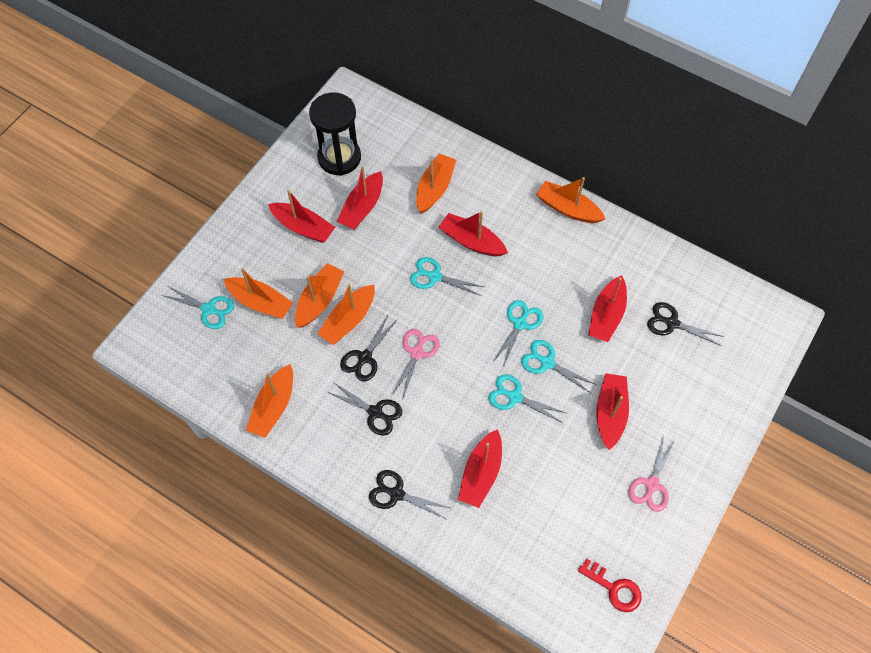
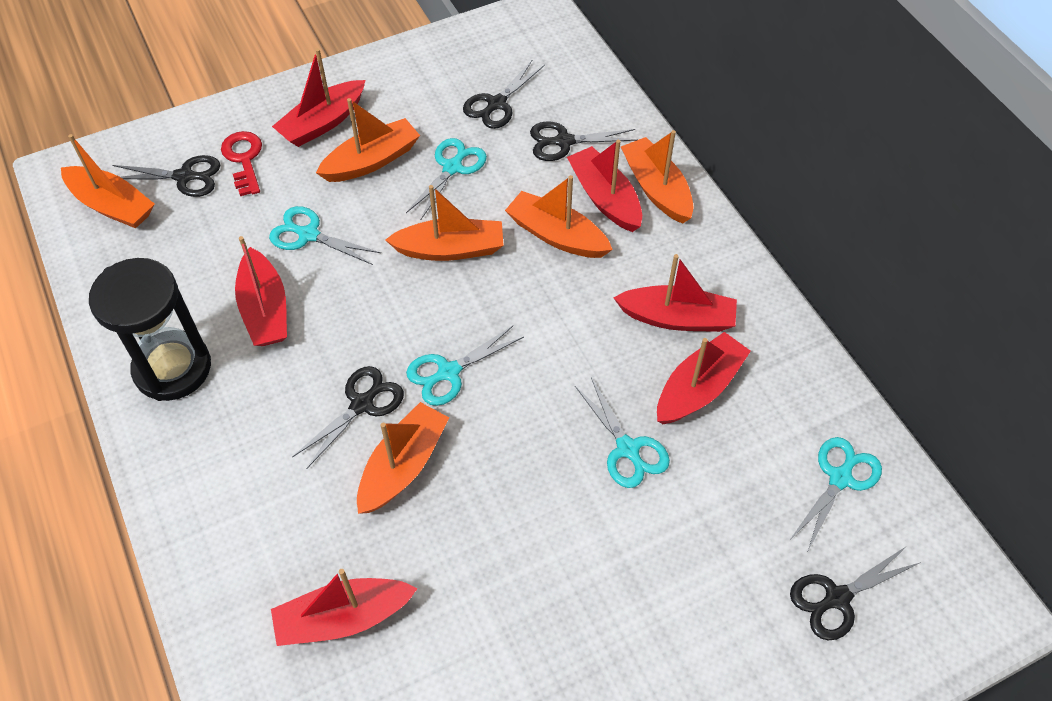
black scissors: 4 -> 5
pink scissors: 2 -> 0

